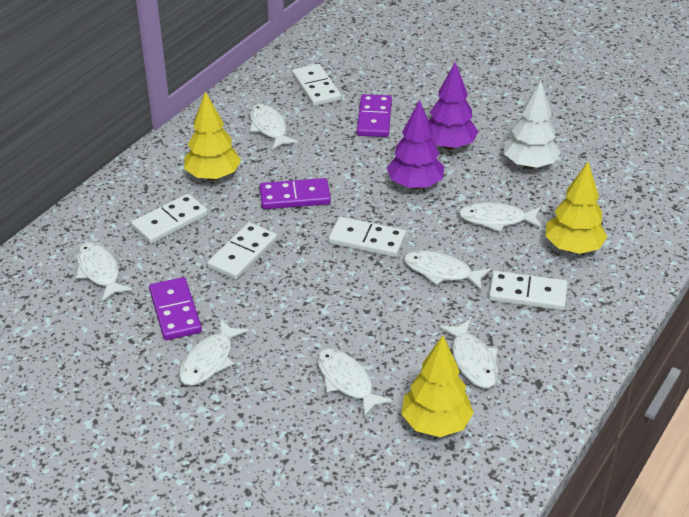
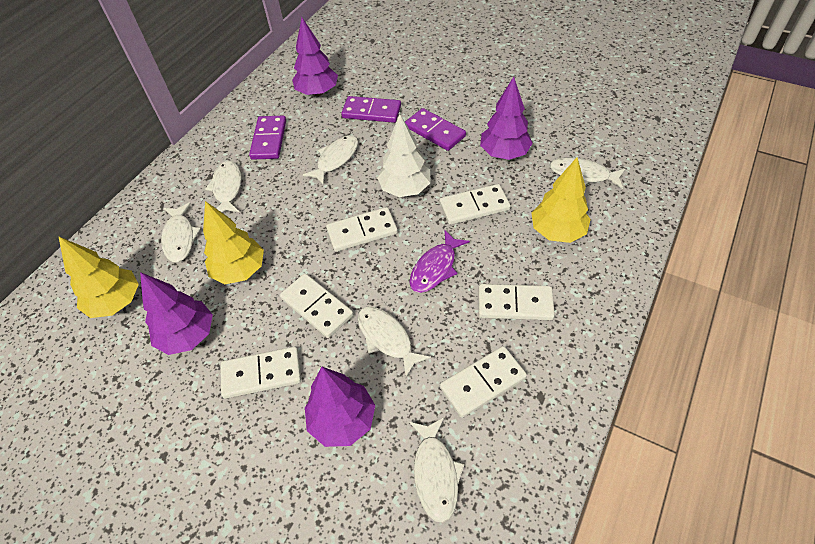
purple fish: 0 -> 1
purple tree: 2 -> 4
white domino: 5 -> 6
white fish: 7 -> 6

